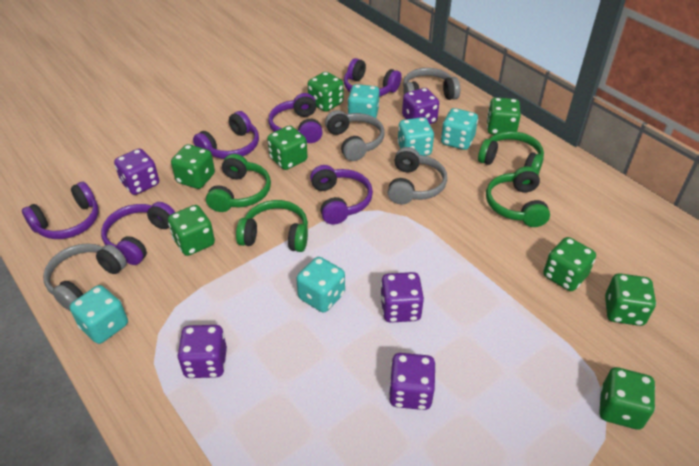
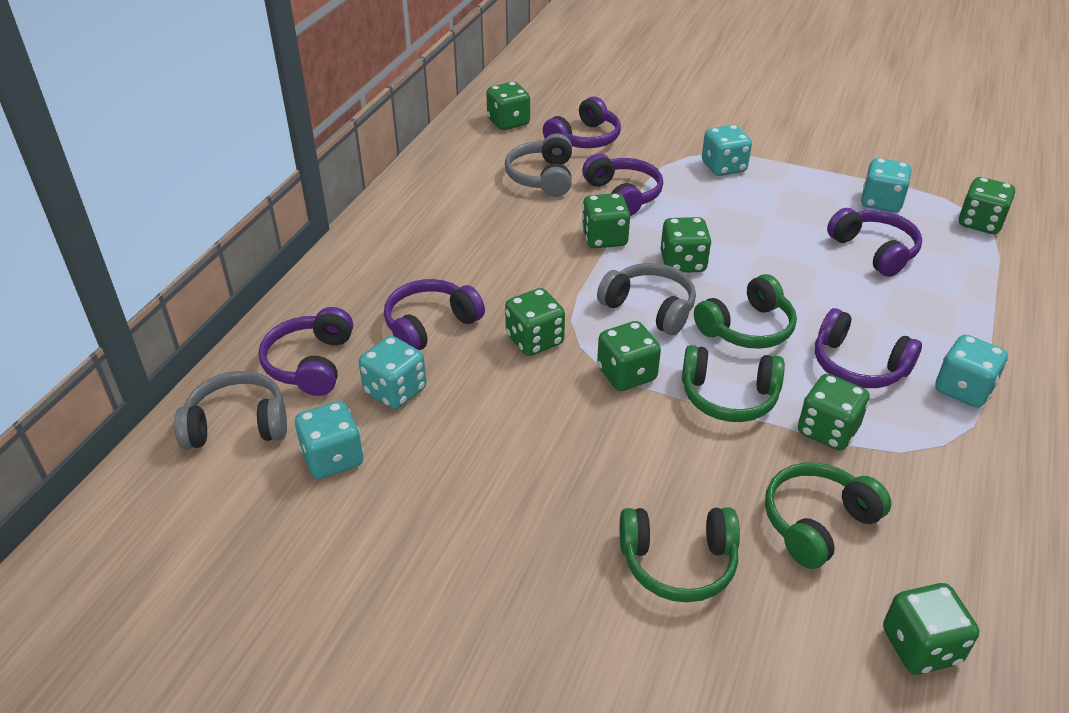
grey headphones: 4 -> 3
purple dice: 5 -> 0

